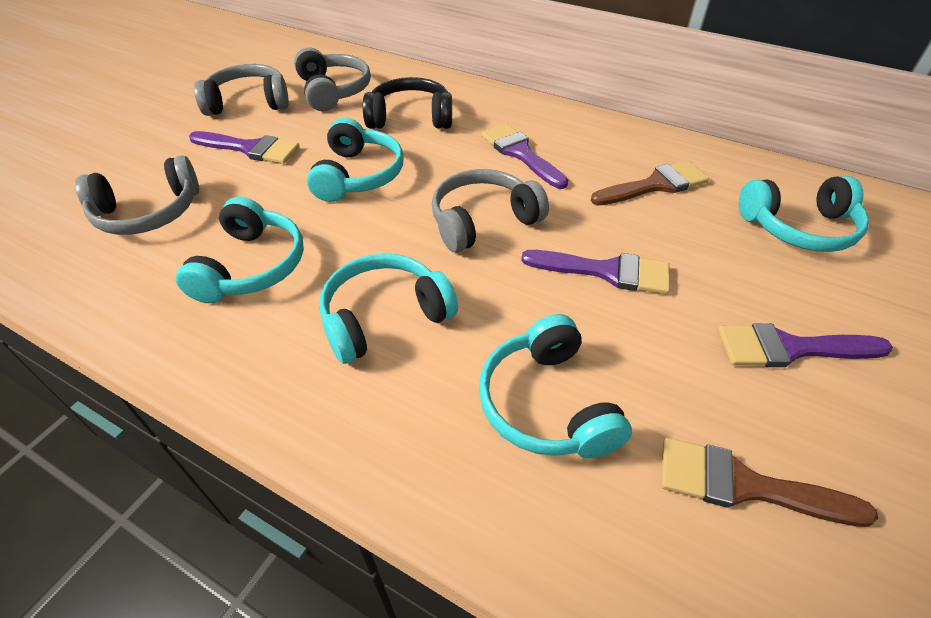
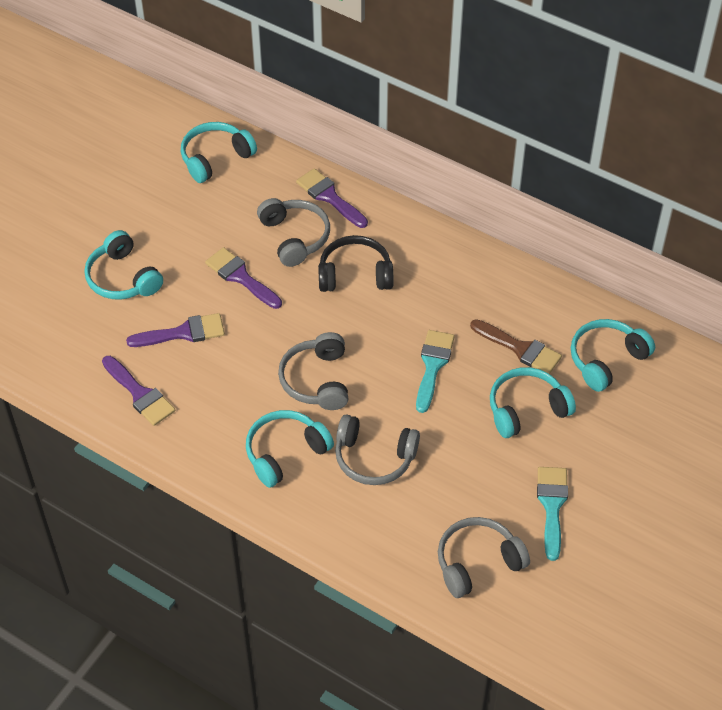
brown brush: 2 -> 1
turquoise brush: 0 -> 2

